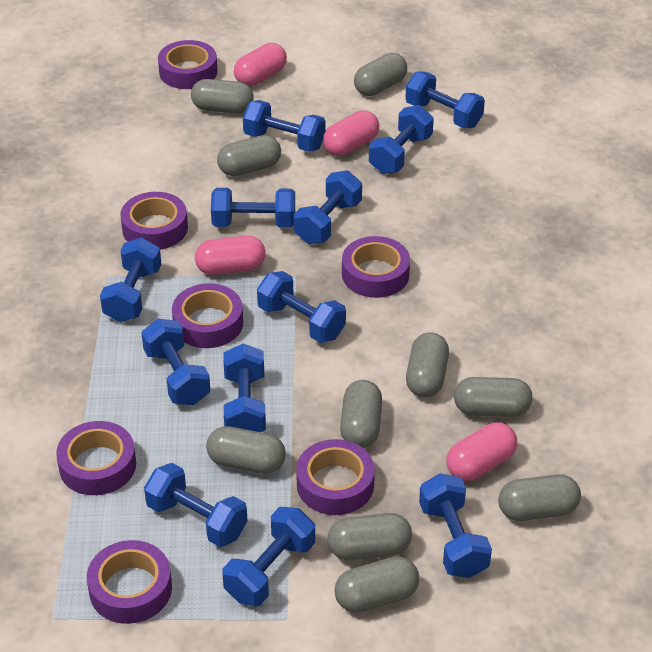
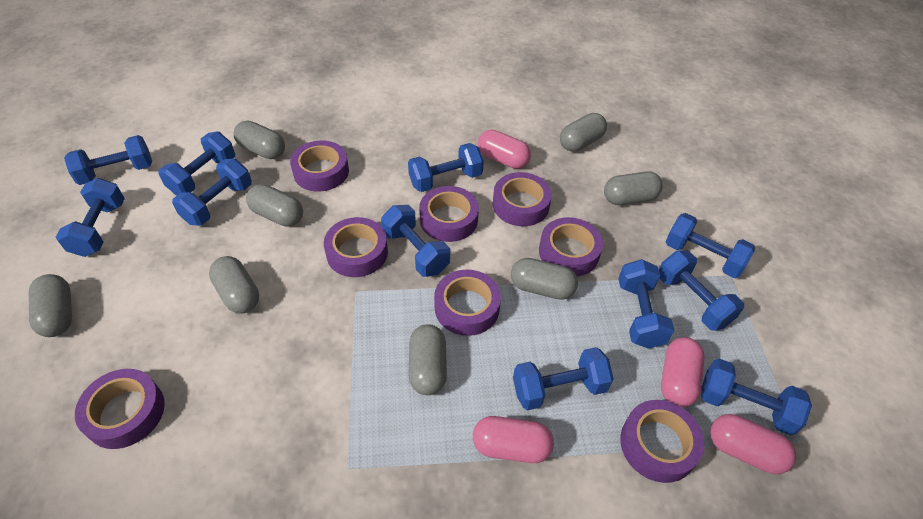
blue dumbbell: 12 -> 11
grey capsule: 10 -> 8
purple tape: 7 -> 8

